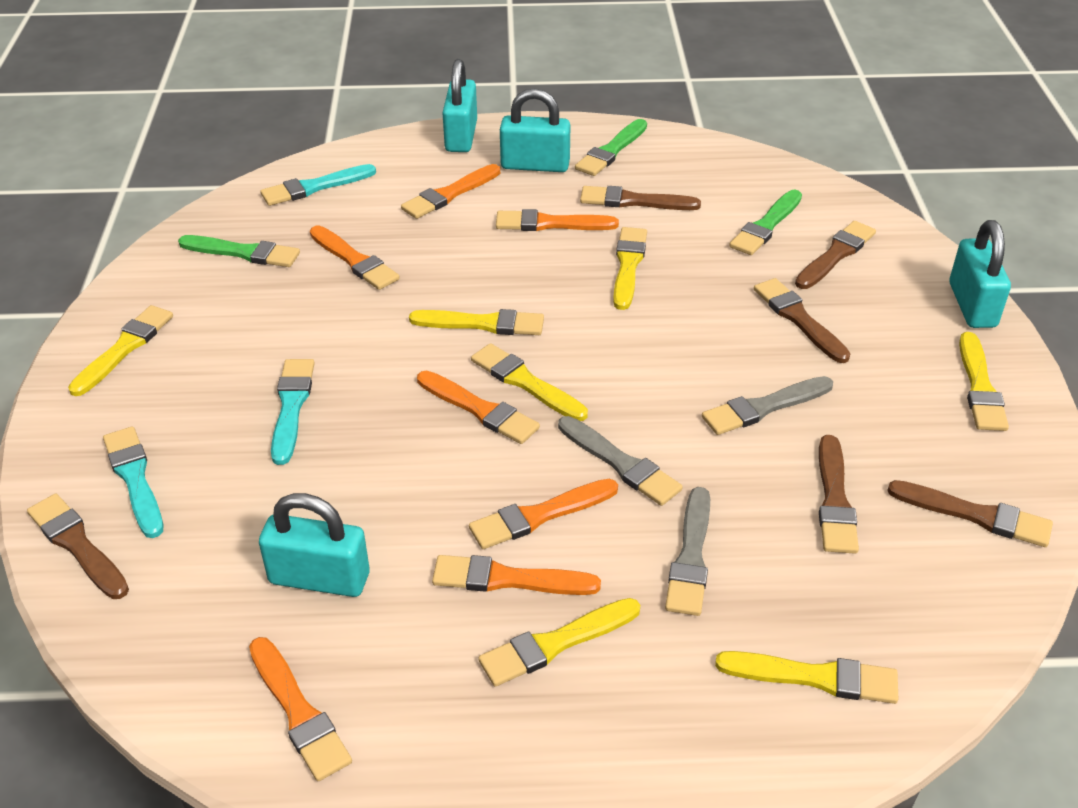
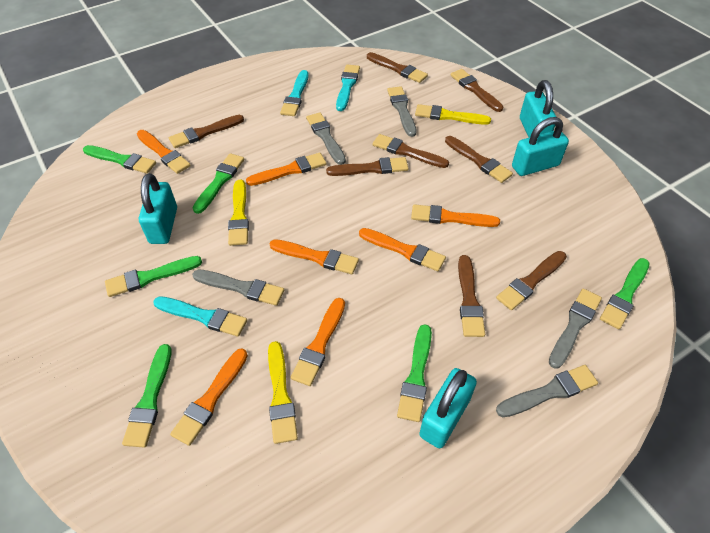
brown brush: 6 -> 8
green brush: 3 -> 6
grey brush: 3 -> 5
yellow brush: 7 -> 3

